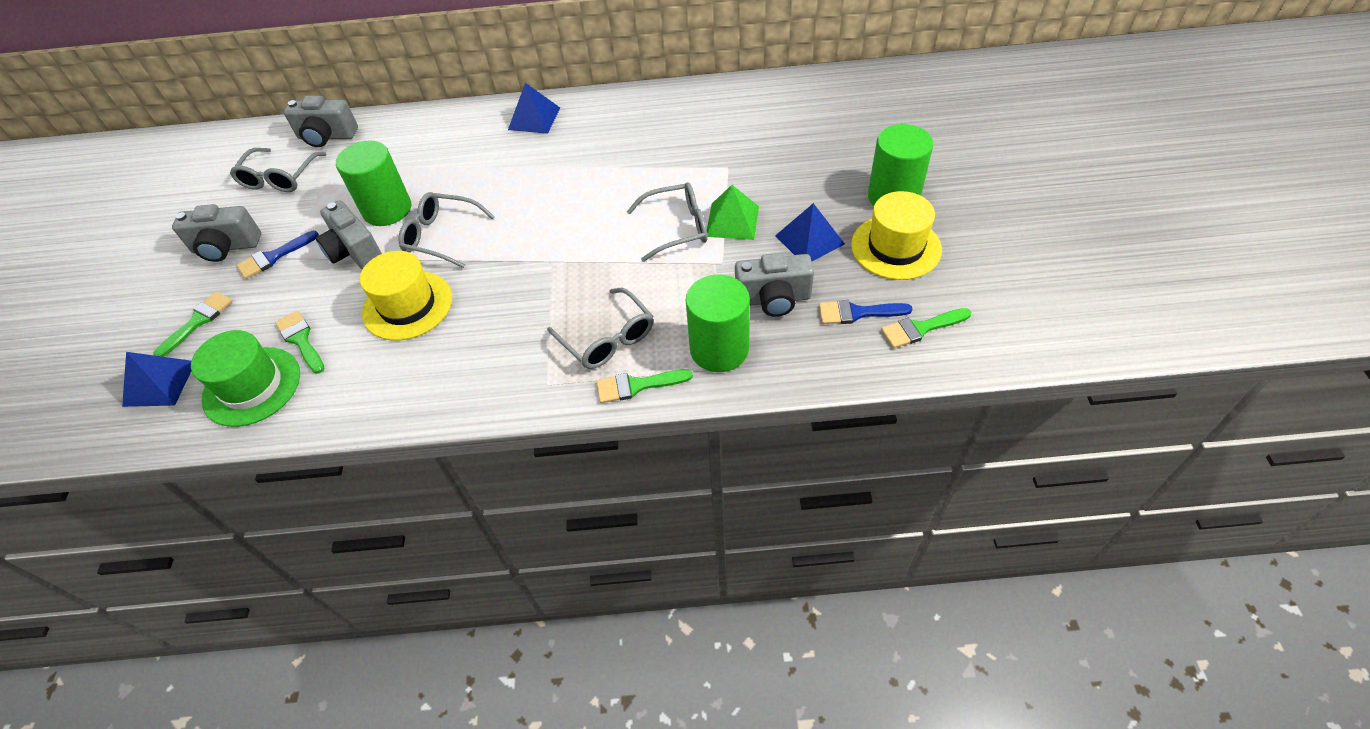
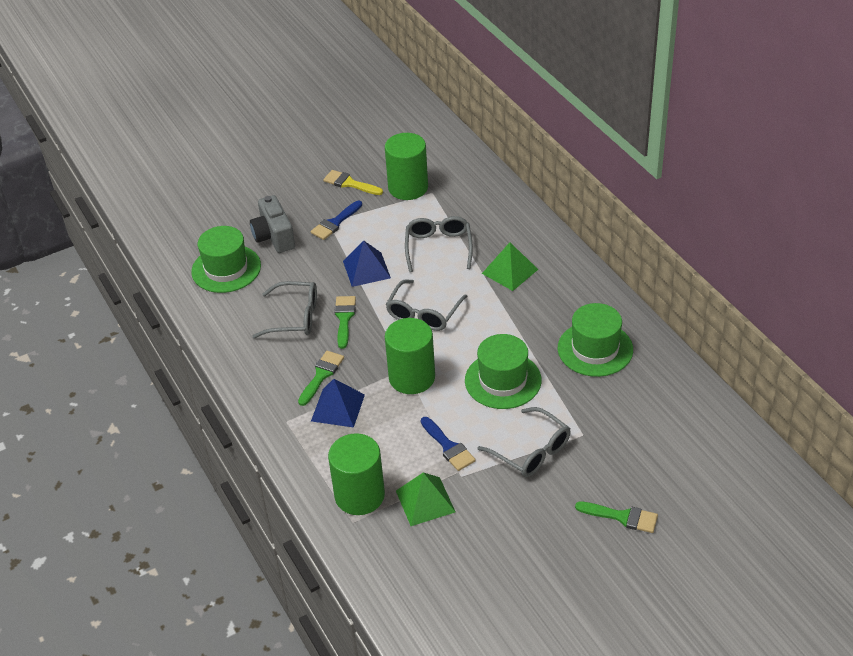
blue pyramid: 3 -> 2
green brush: 4 -> 3
green hat: 1 -> 3
green pyramid: 1 -> 2
grey camera: 4 -> 1
yellow brush: 0 -> 1
yellow hat: 2 -> 0

